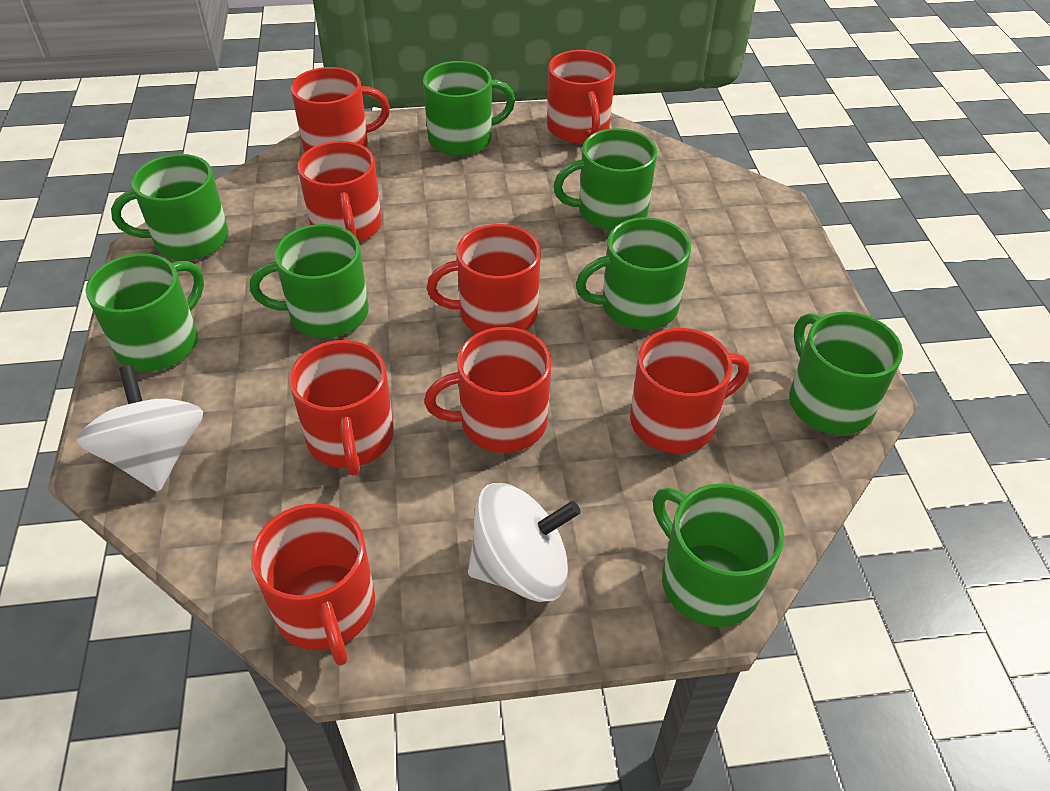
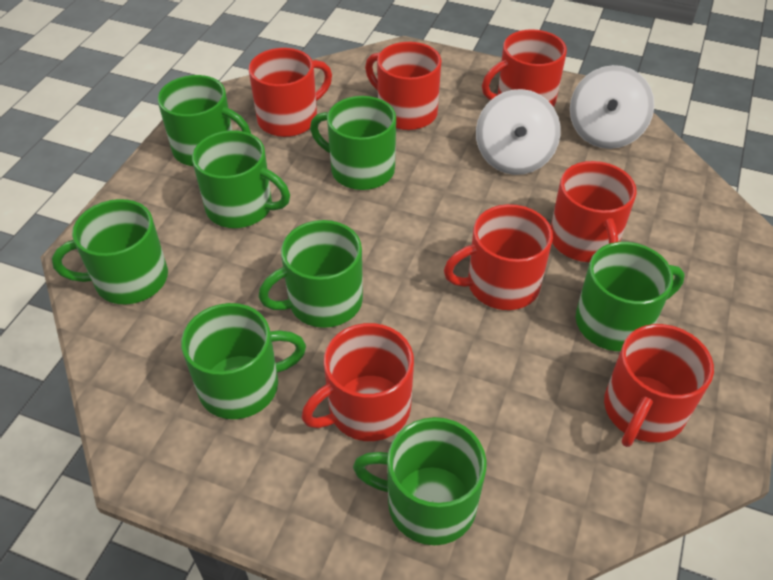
red mug: 8 -> 7

